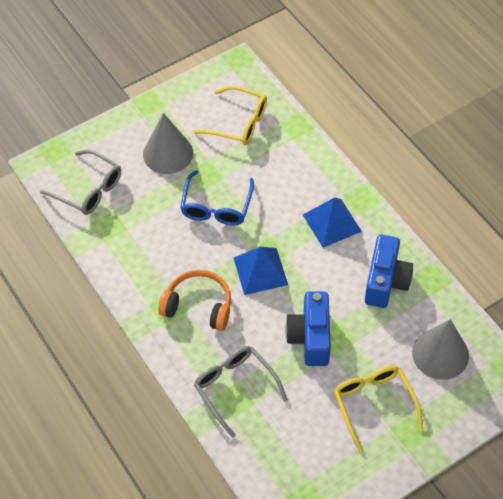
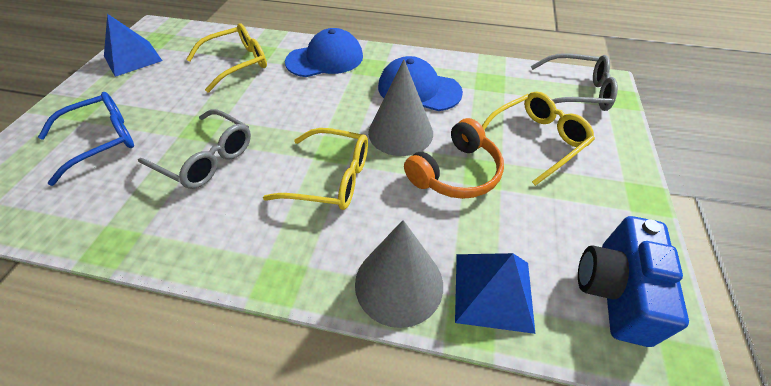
blue camera: 2 -> 1
blue cap: 0 -> 2
yellow glasses: 2 -> 3

